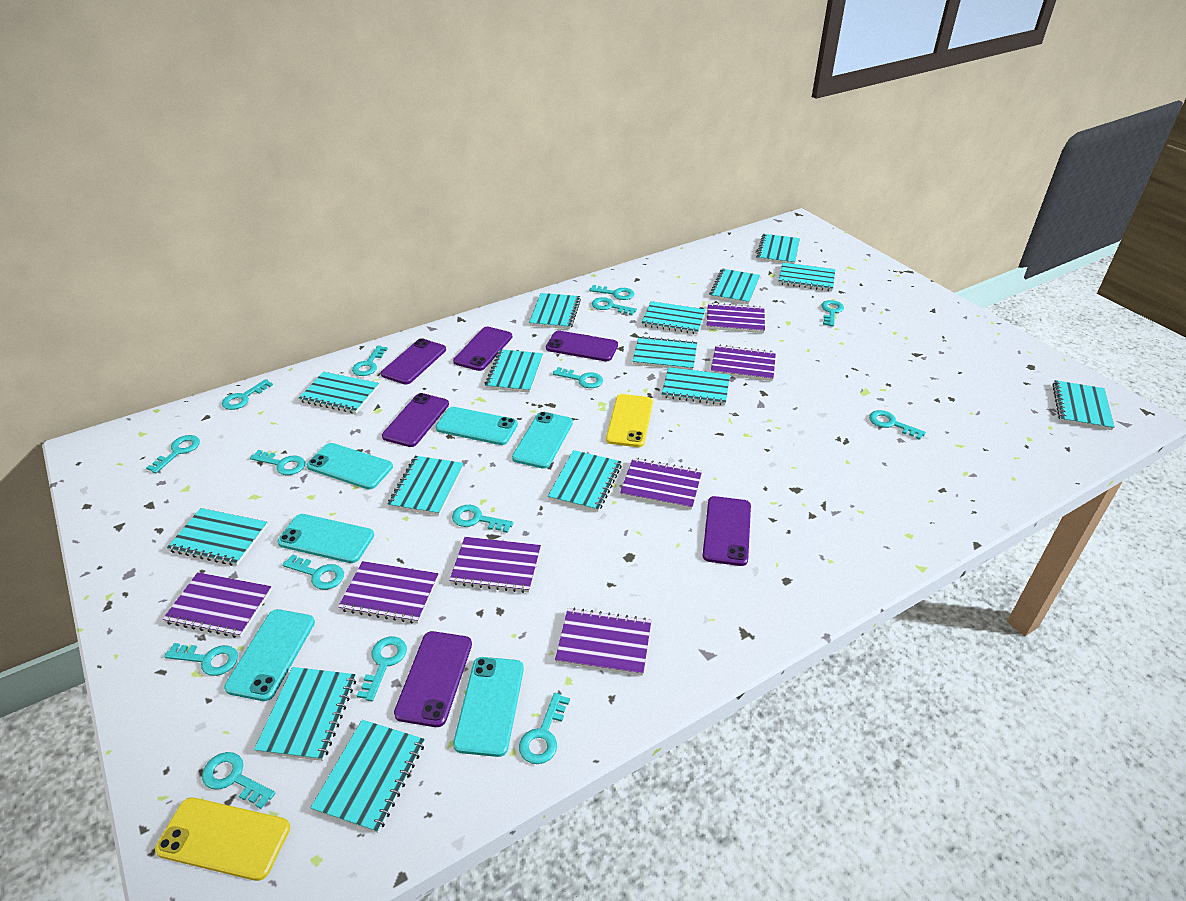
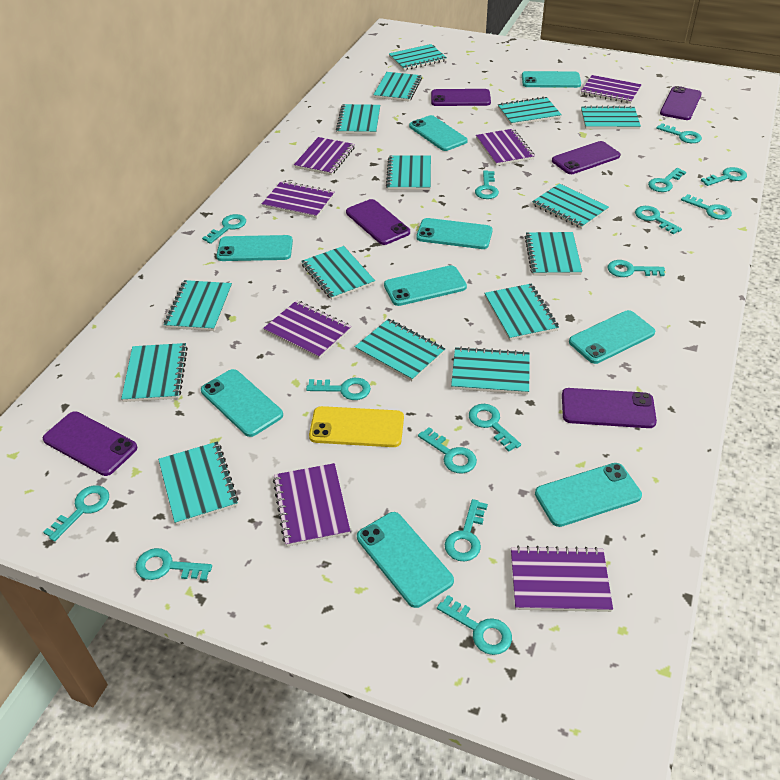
turquoise phone: 6 -> 9
yellow phone: 2 -> 1

